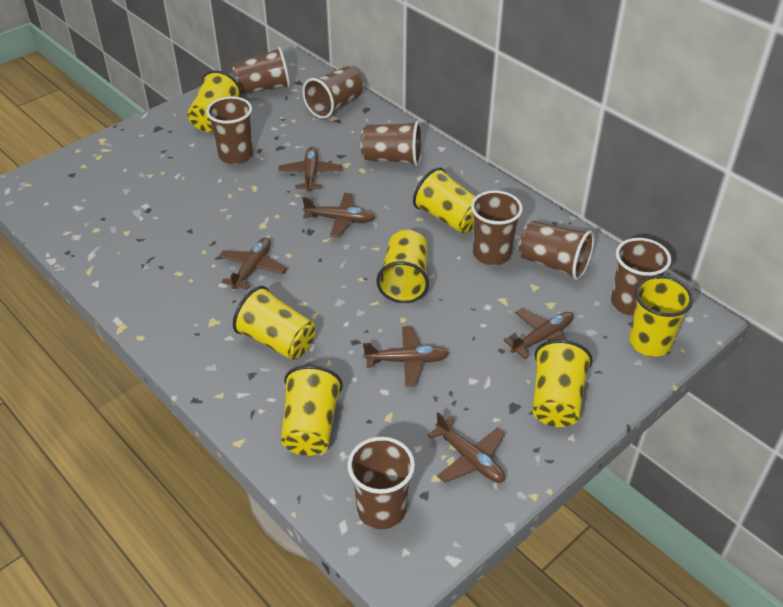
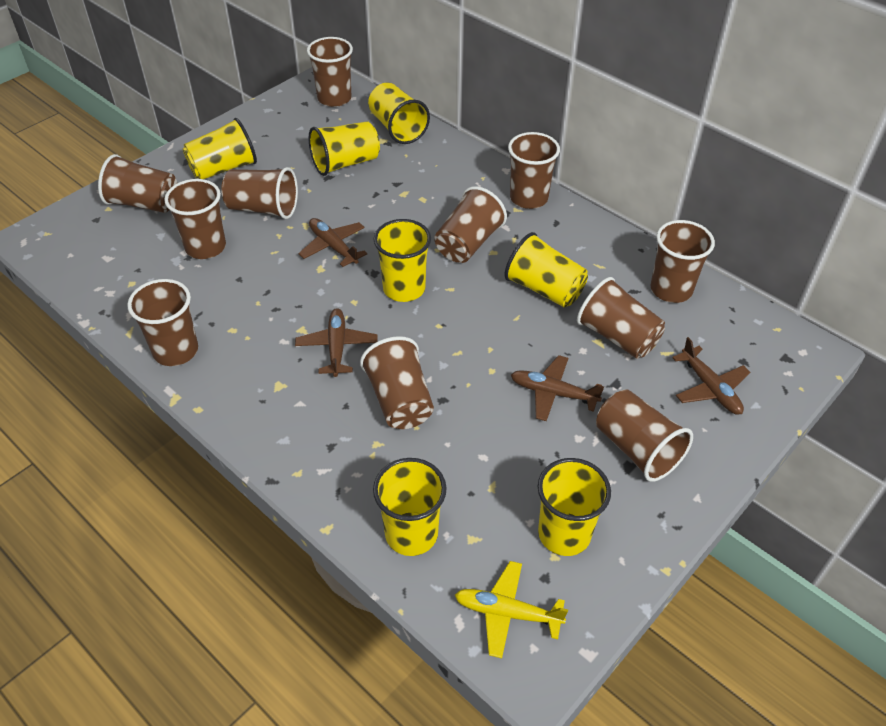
brown cup: 8 -> 11
brown plane: 6 -> 4
yellow plane: 0 -> 1

